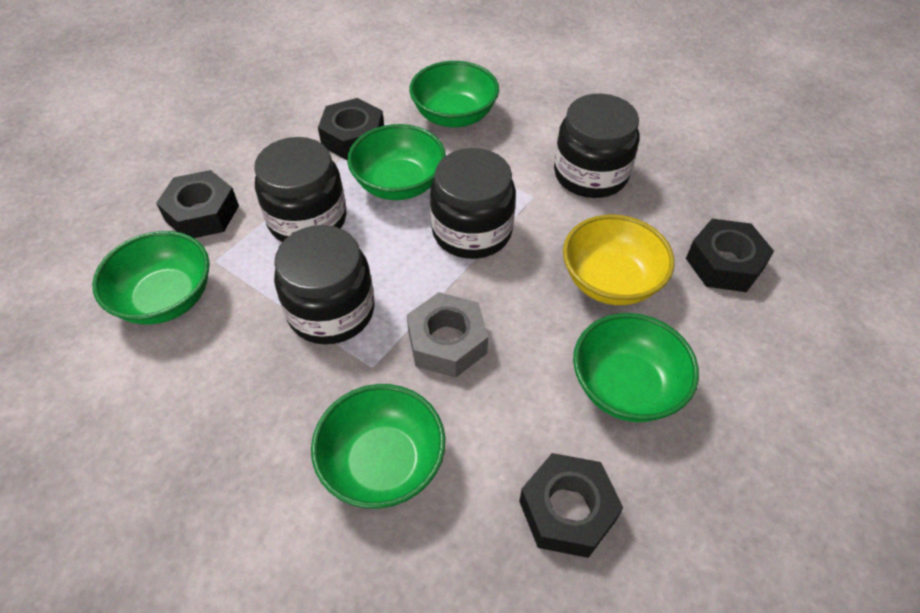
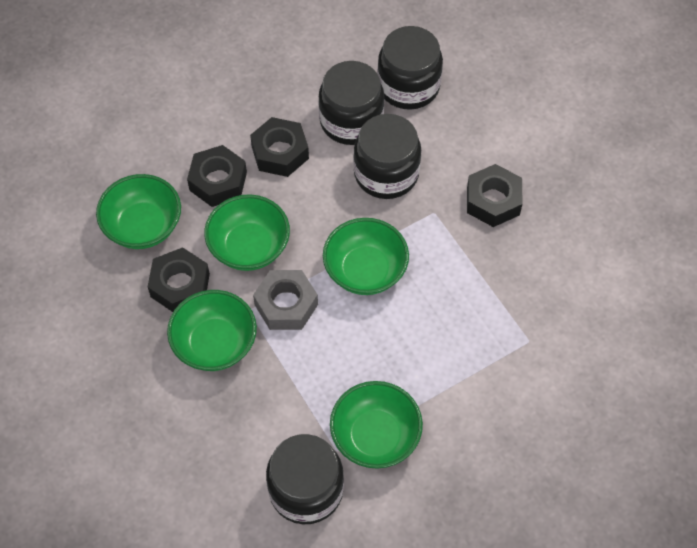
yellow bowl: 1 -> 0

